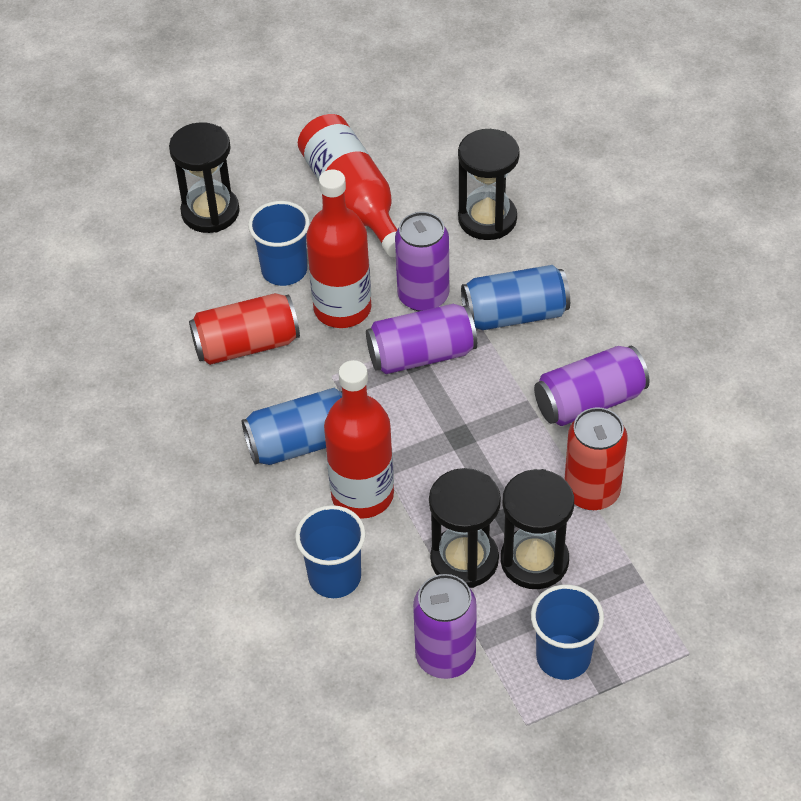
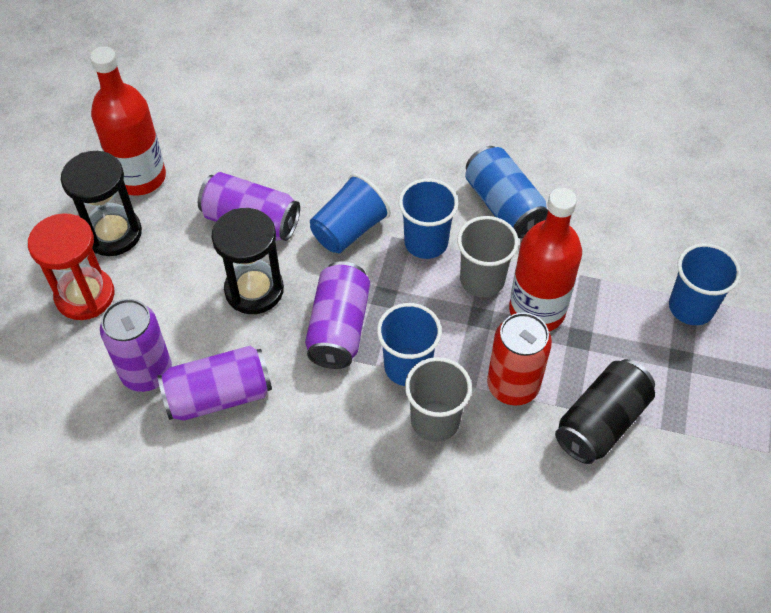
black can: 0 -> 1
black hourglass: 4 -> 2
blue can: 2 -> 1
blue cup: 3 -> 4
grey cup: 0 -> 2
red bottle: 3 -> 2
red can: 2 -> 1
red hourglass: 0 -> 1

